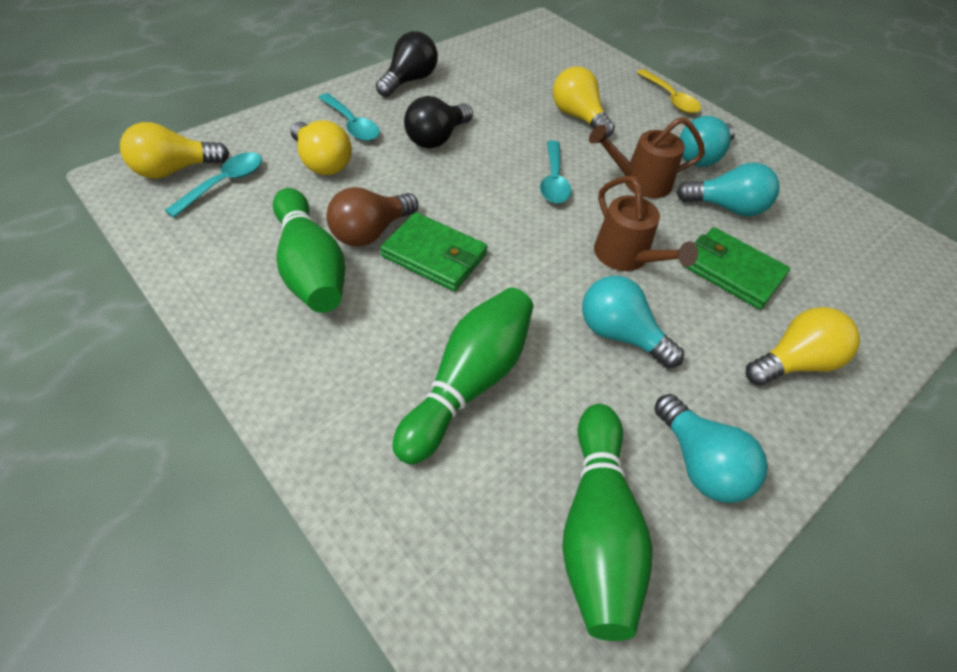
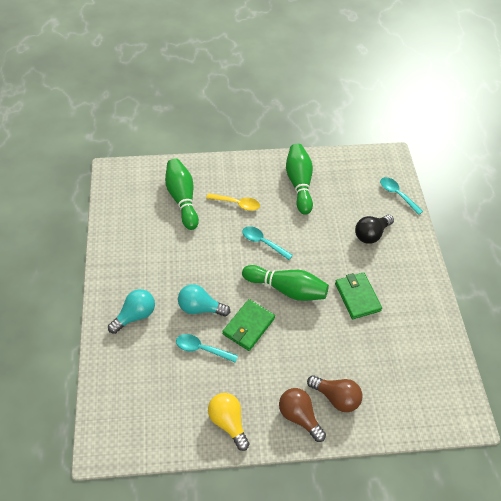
black light bulb: 2 -> 1
brown light bulb: 1 -> 2
brown watering can: 2 -> 0
turquoise light bulb: 4 -> 2
yellow light bulb: 4 -> 1

